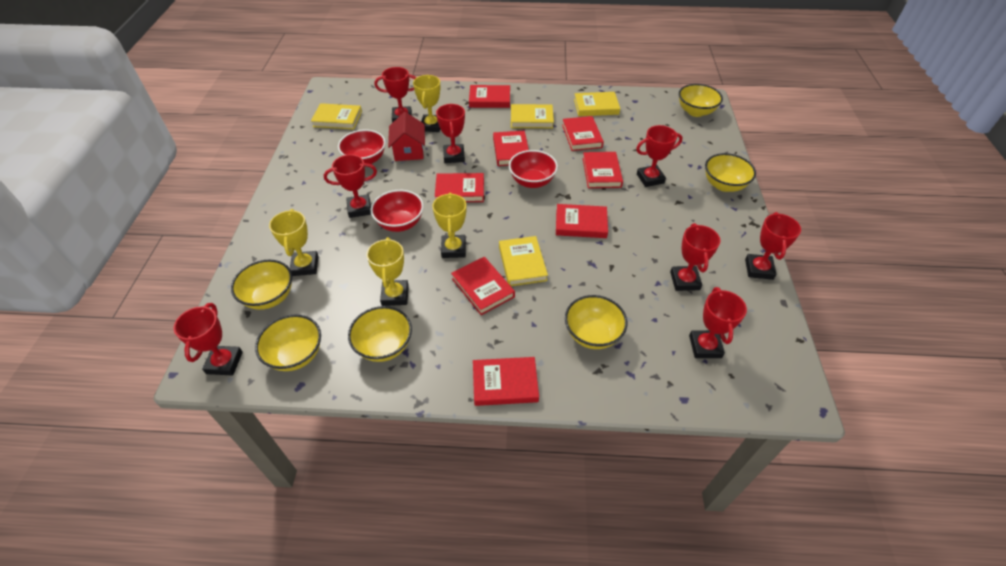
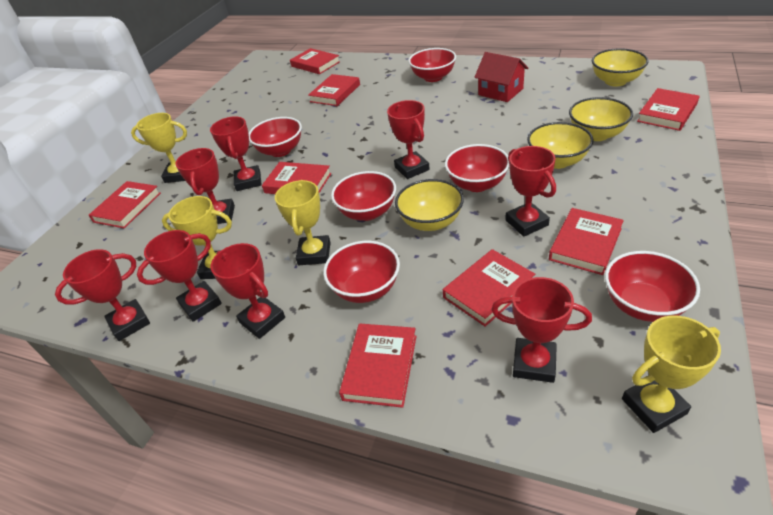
red bowl: 3 -> 6
yellow book: 4 -> 0
yellow bowl: 6 -> 4

